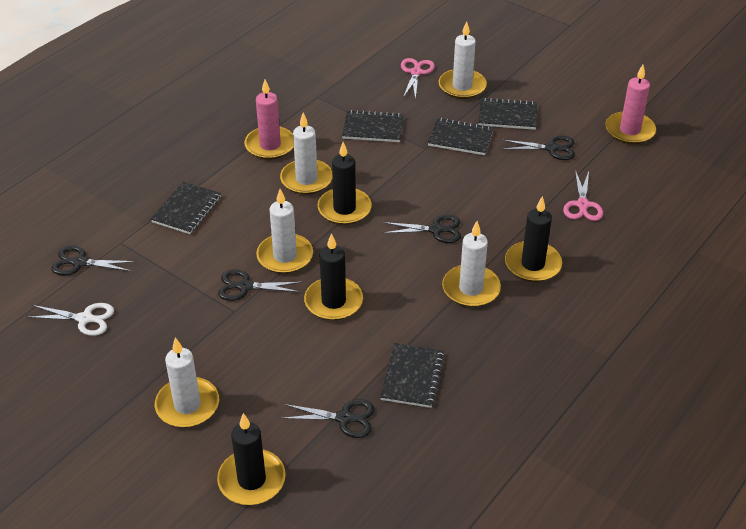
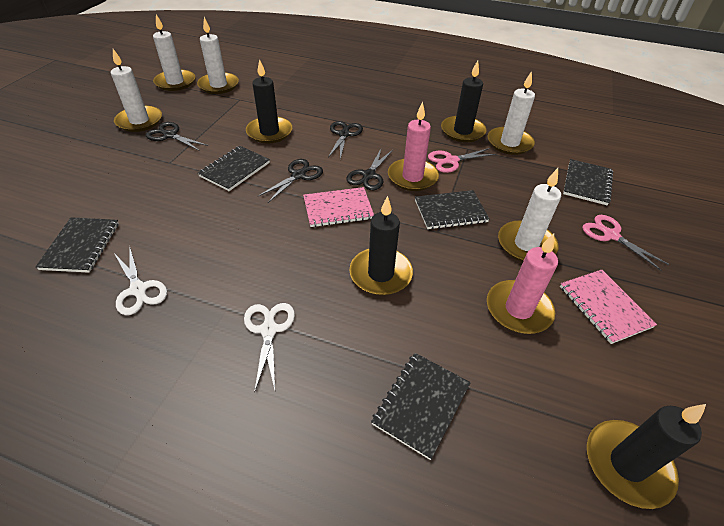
black scissors: 5 -> 4
pink notebook: 0 -> 2
white scissors: 1 -> 2

